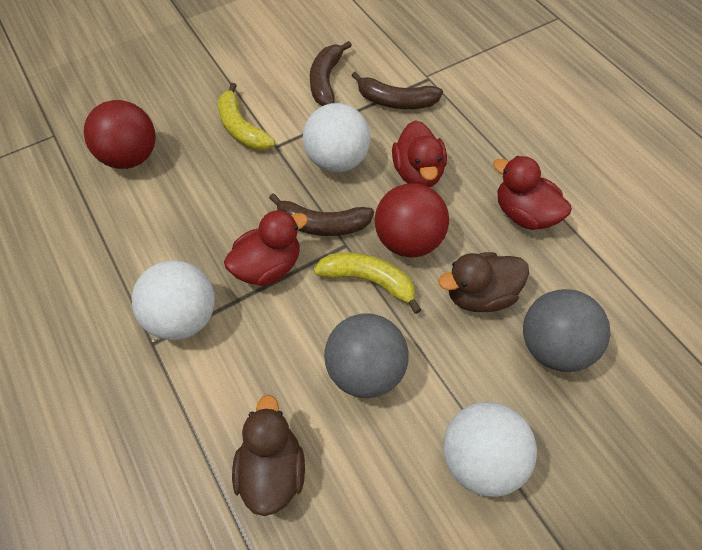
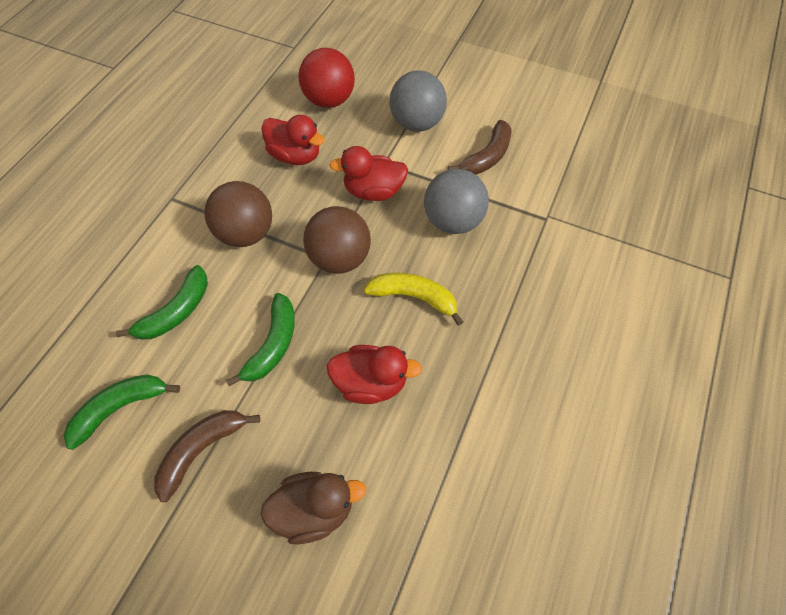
brown ball: 0 -> 2
brown banana: 3 -> 2
brown duck: 2 -> 1
green banana: 0 -> 3
red ball: 2 -> 1
white ball: 3 -> 0
yellow banana: 2 -> 1

